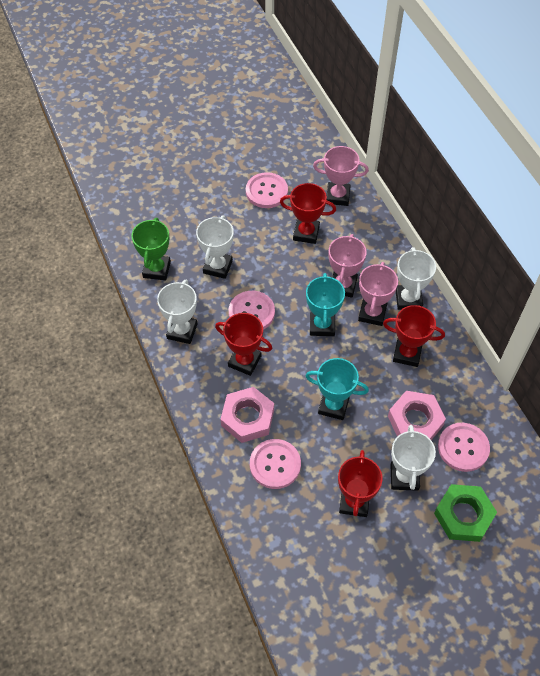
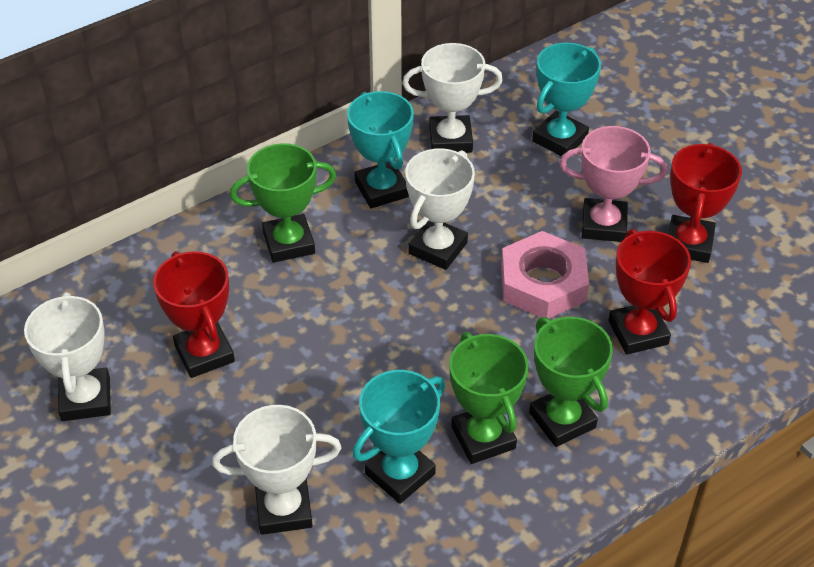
green nut: 1 -> 0
green trophy: 1 -> 3
pink button: 4 -> 0
pink nut: 2 -> 1
pink trophy: 3 -> 1
red trophy: 4 -> 3
turquoise trophy: 2 -> 3

